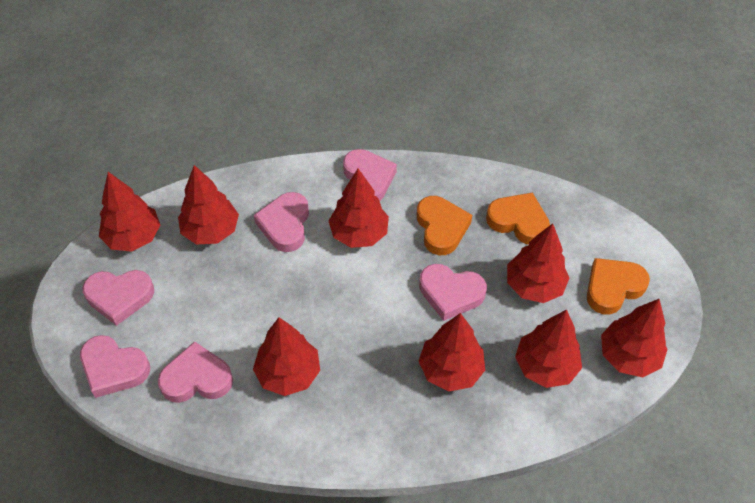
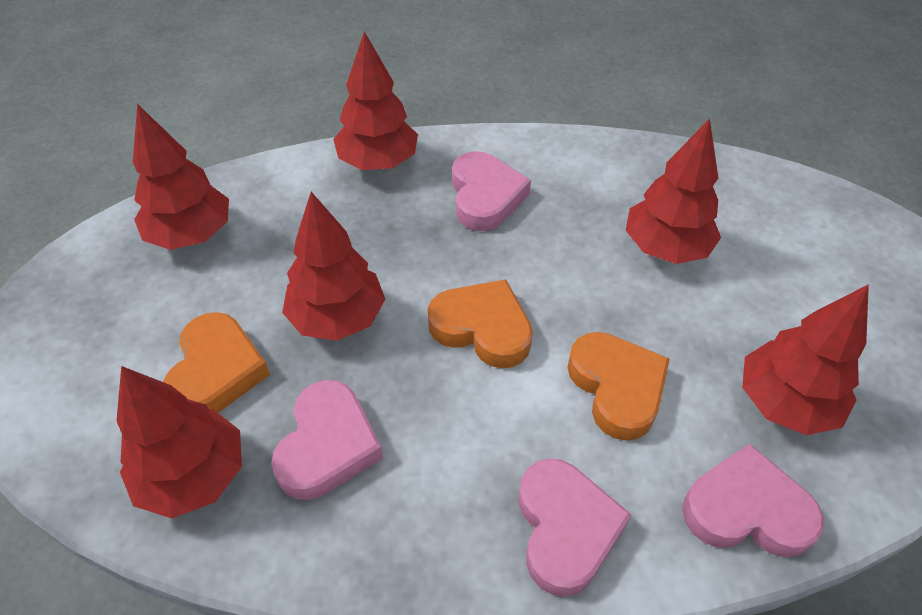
pink heart: 6 -> 4
red tree: 8 -> 6

